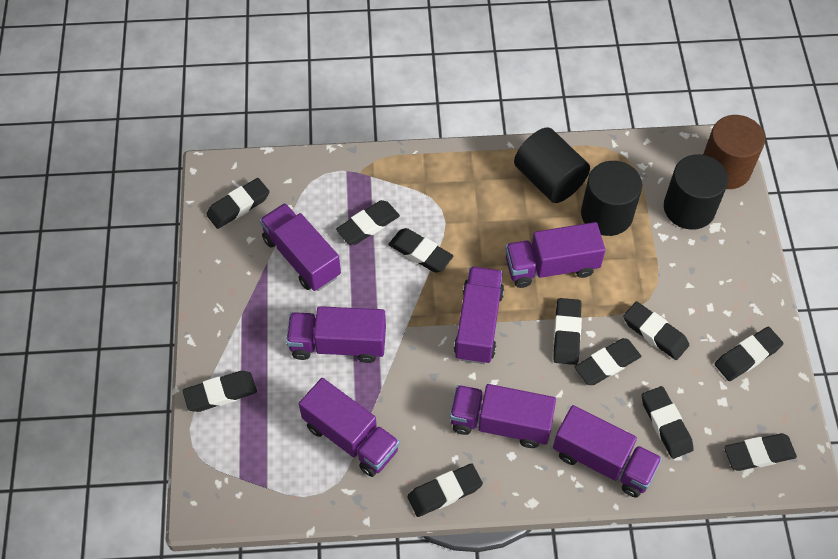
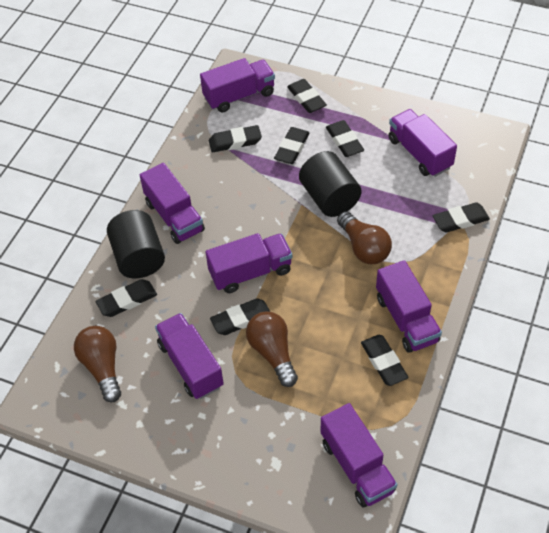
black cylinder: 3 -> 2
black eraser: 11 -> 8
brown cylinder: 1 -> 0
brown light bulb: 0 -> 3

